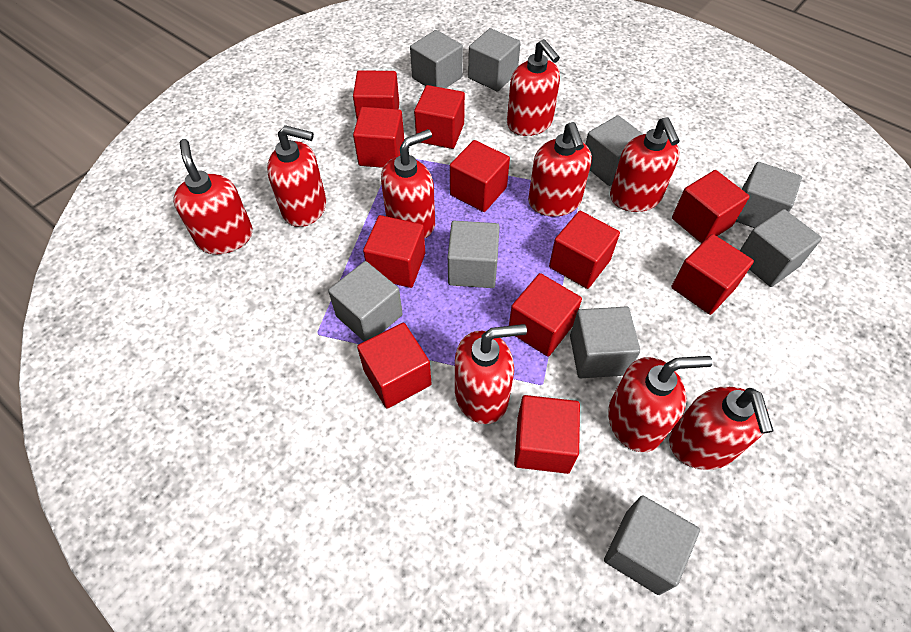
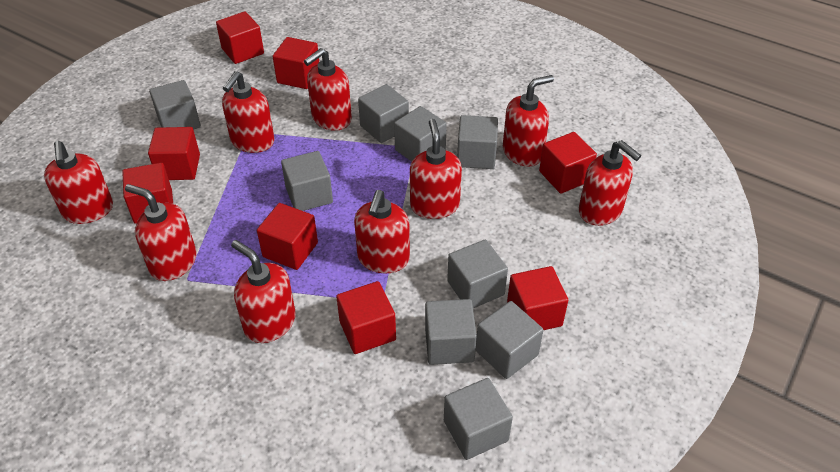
red cube: 11 -> 8

